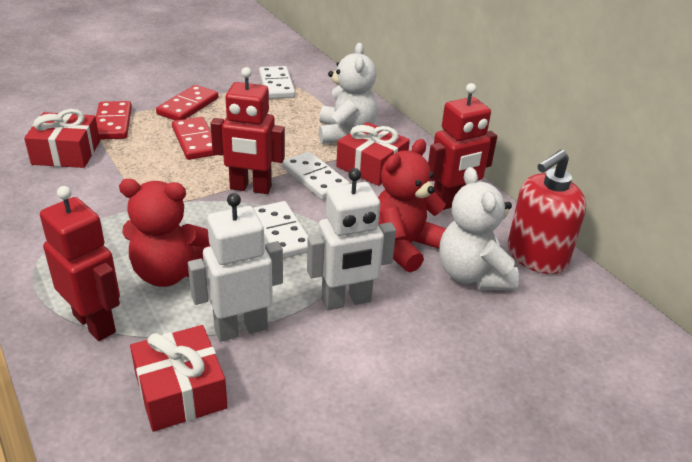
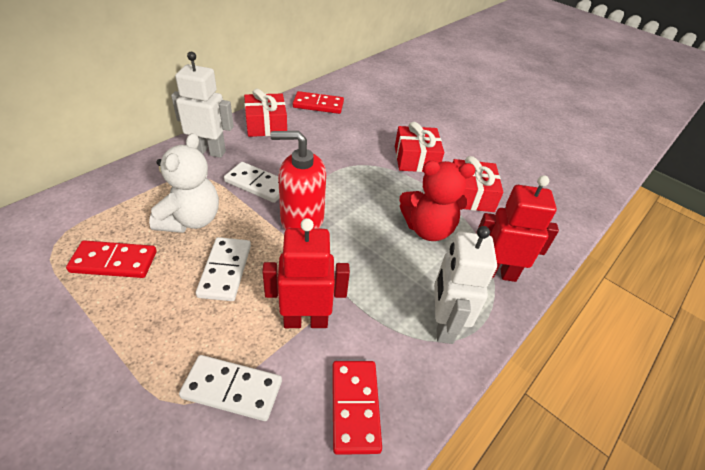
red robot: 3 -> 2
red teddy bear: 2 -> 1
white teddy bear: 2 -> 1

